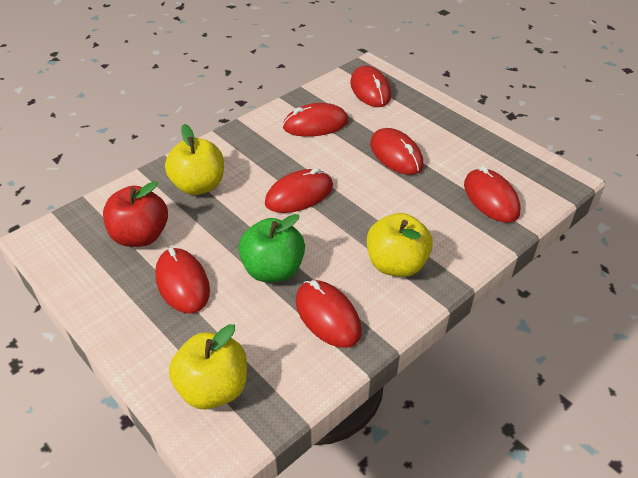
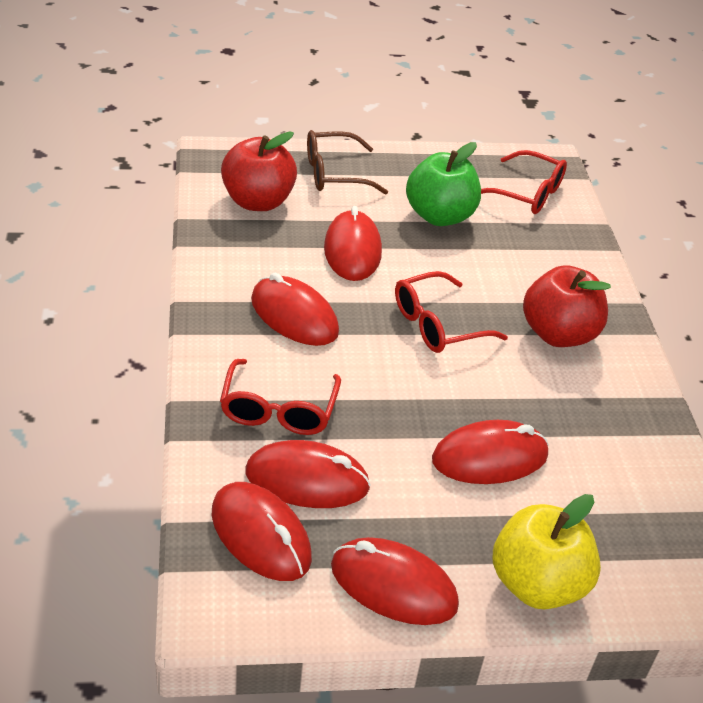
brown glasses: 0 -> 1
red apple: 1 -> 2
red glasses: 0 -> 3
red mouse: 7 -> 6
yellow apple: 3 -> 1

